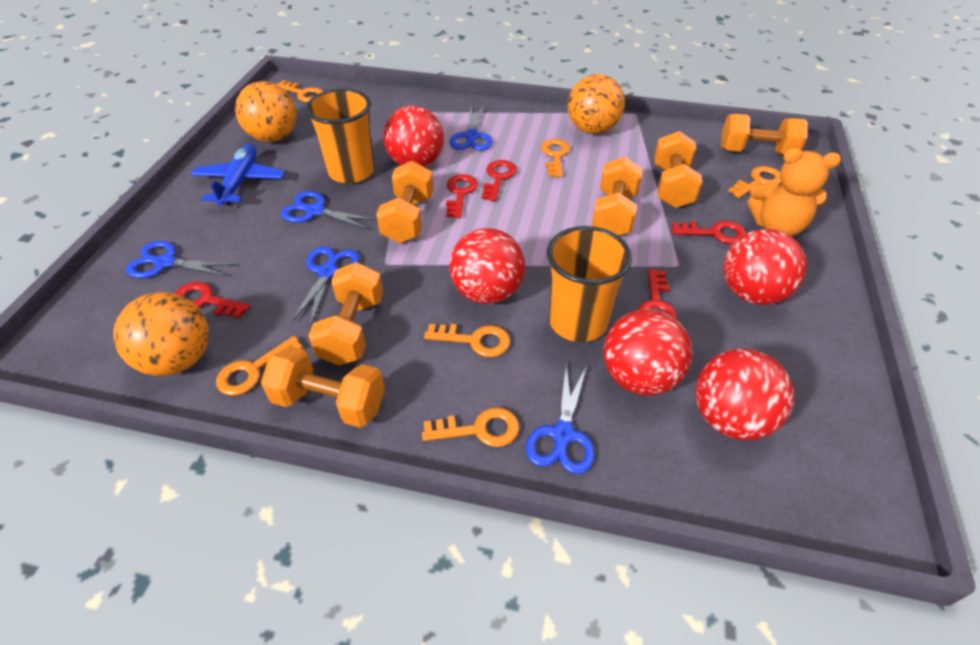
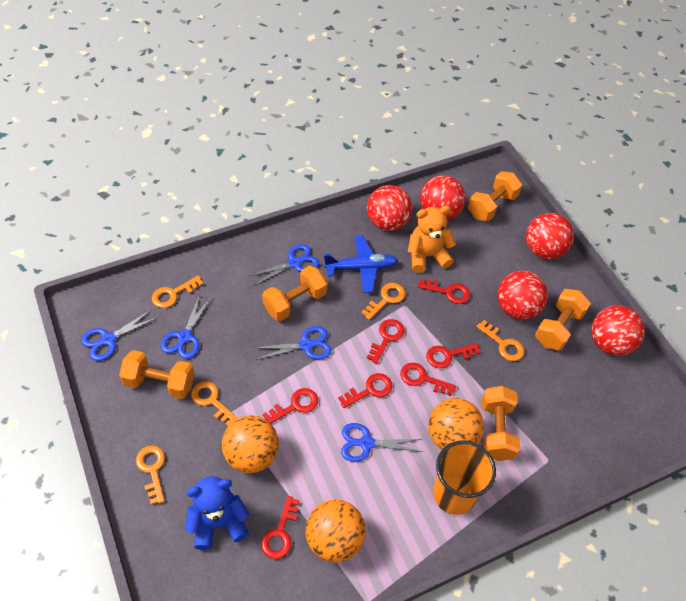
blue teddy bear: 0 -> 1
orange cup: 2 -> 1
orange dumbbell: 6 -> 5
orange key: 6 -> 5
red key: 5 -> 7

